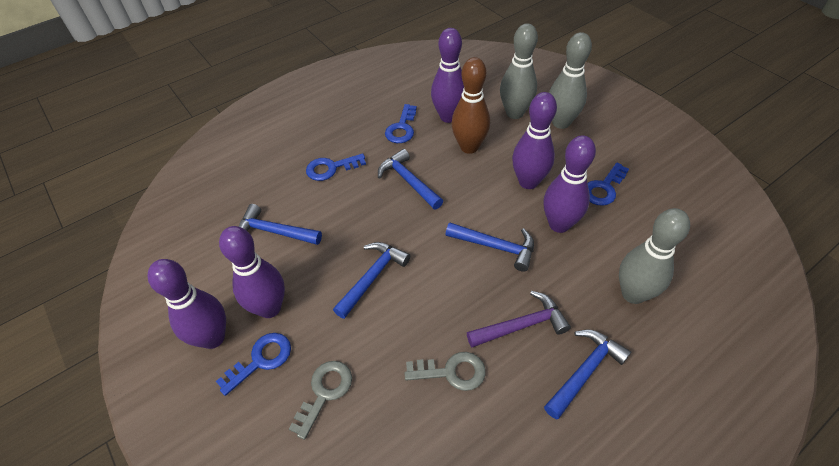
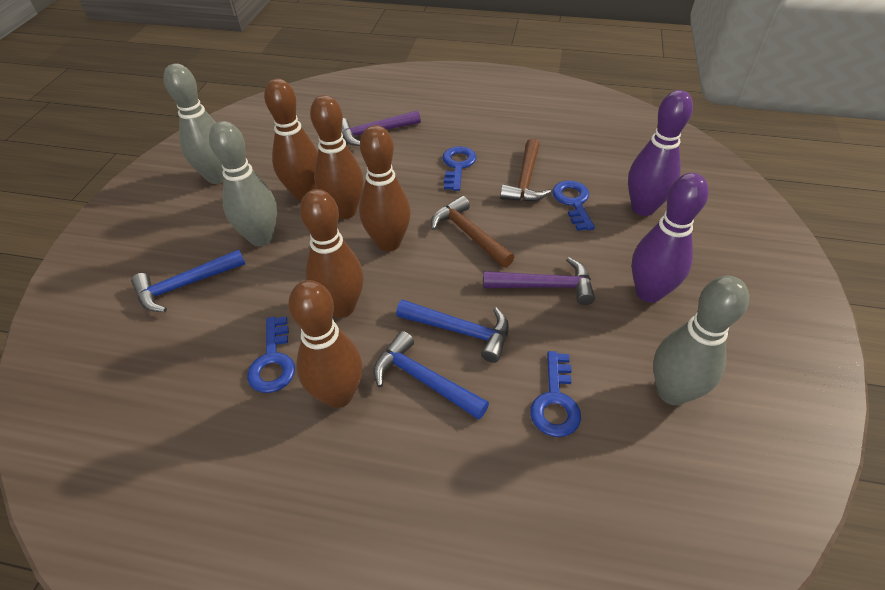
blue hammer: 5 -> 3
brown bowling pin: 1 -> 5
brown hammer: 0 -> 2
grey key: 2 -> 0
purple bowling pin: 5 -> 2
purple hammer: 1 -> 2

